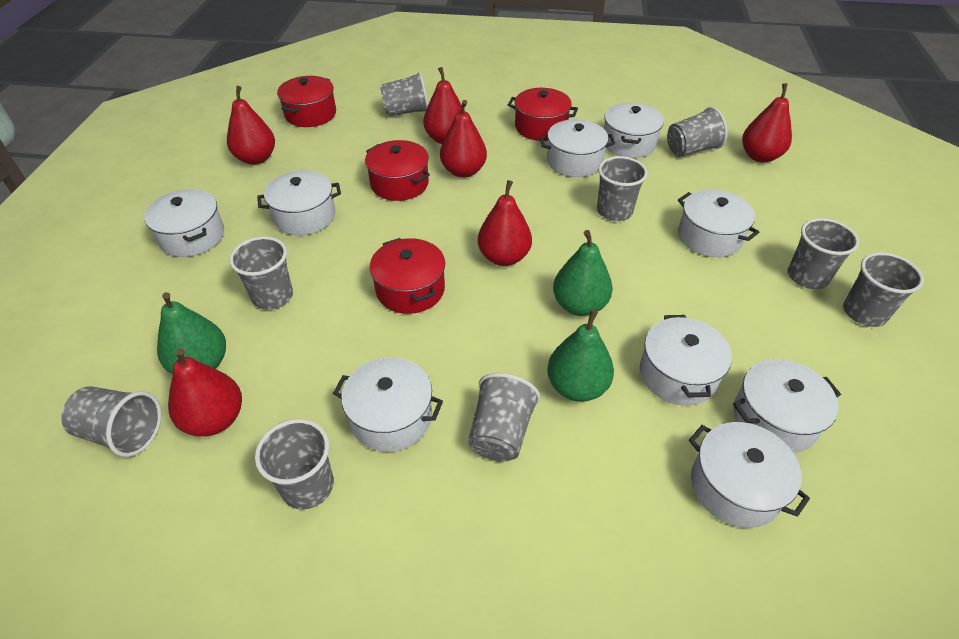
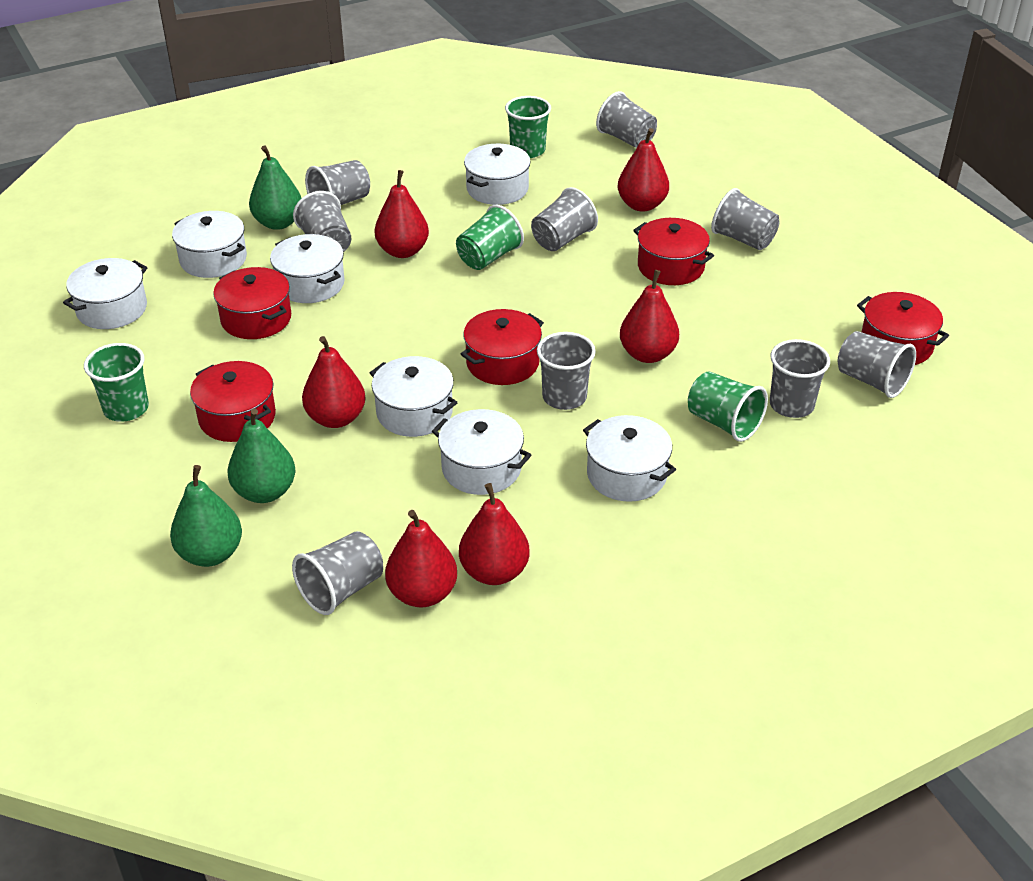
green cup: 0 -> 4
red pot: 4 -> 5
white pot: 9 -> 7

